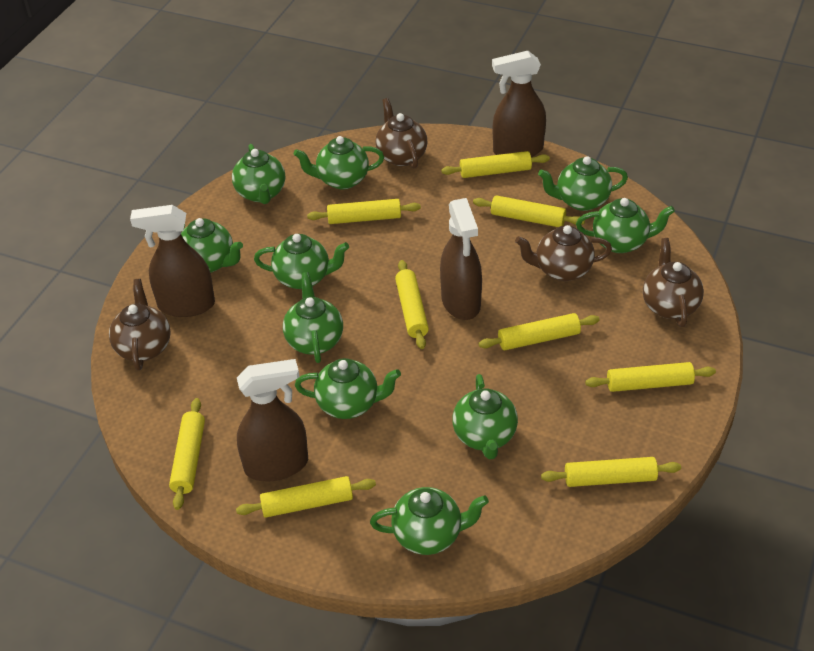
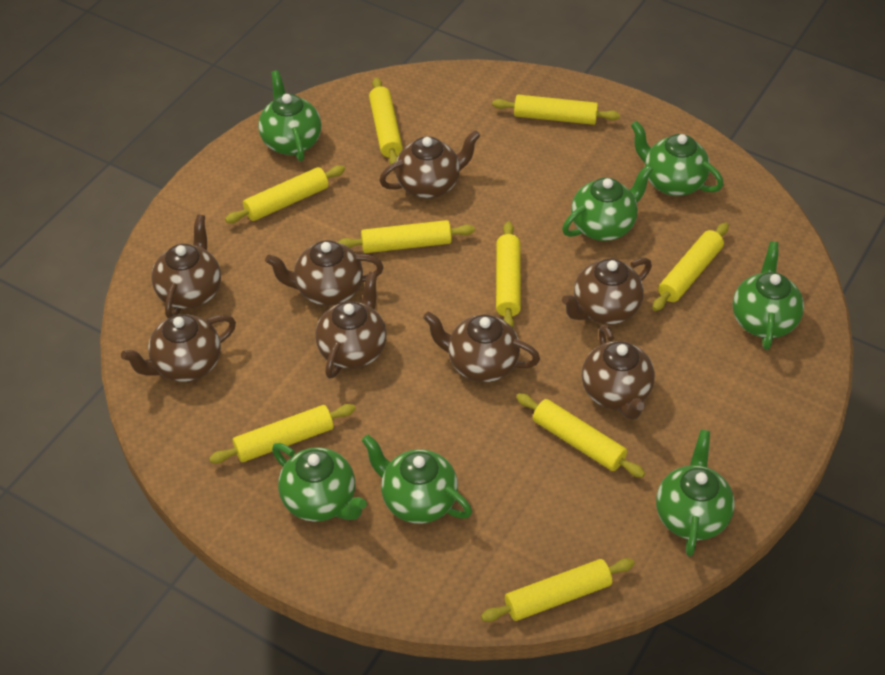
brown spray bottle: 4 -> 0
brown teapot: 4 -> 8
green teapot: 10 -> 7

